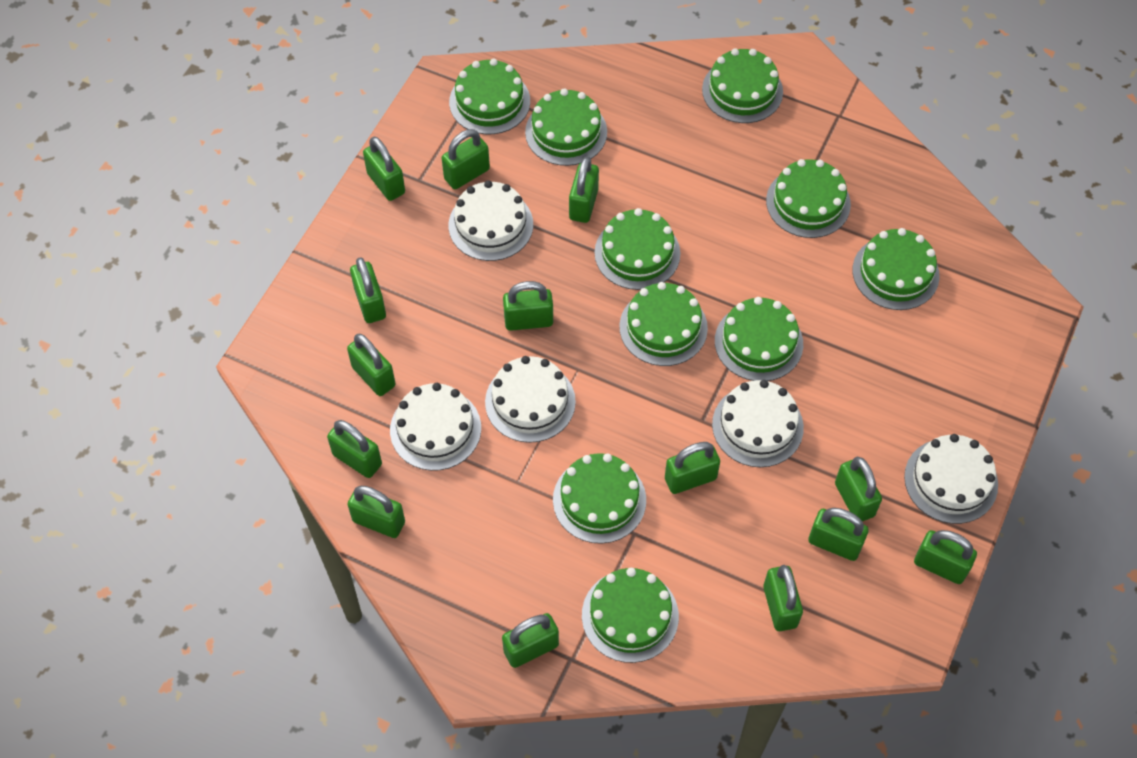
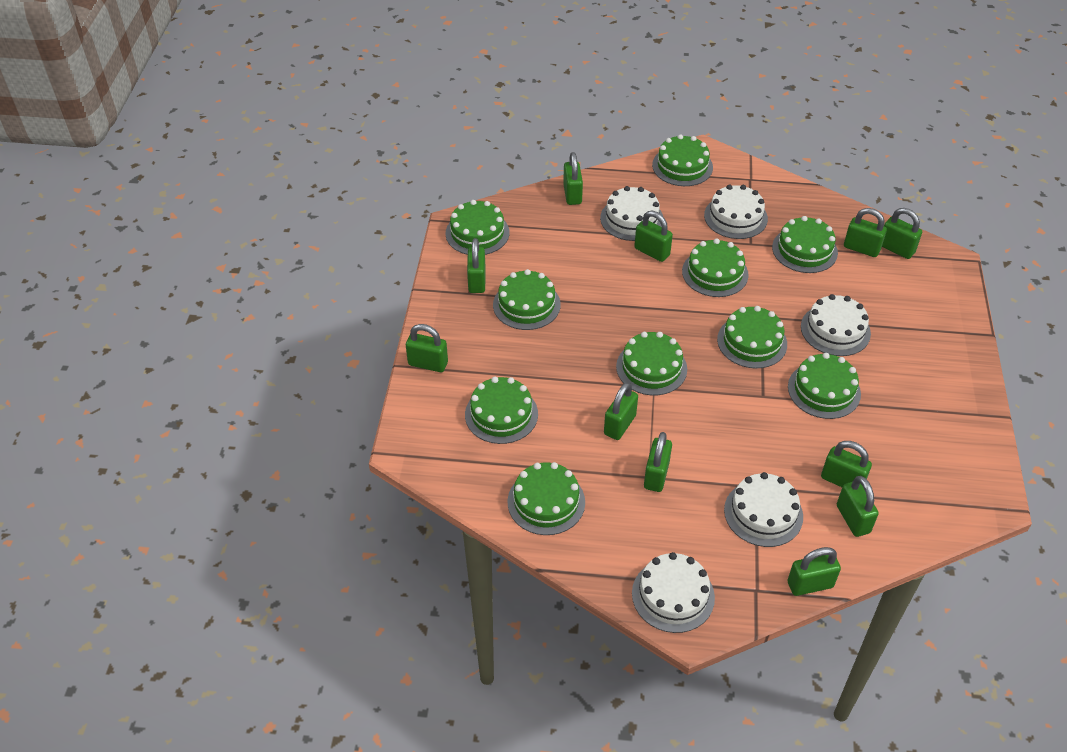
green padlock: 14 -> 11

